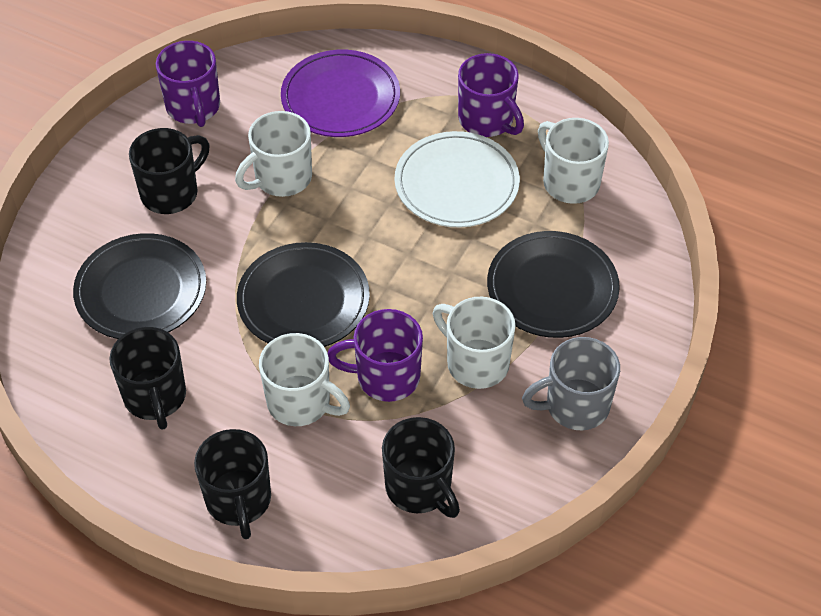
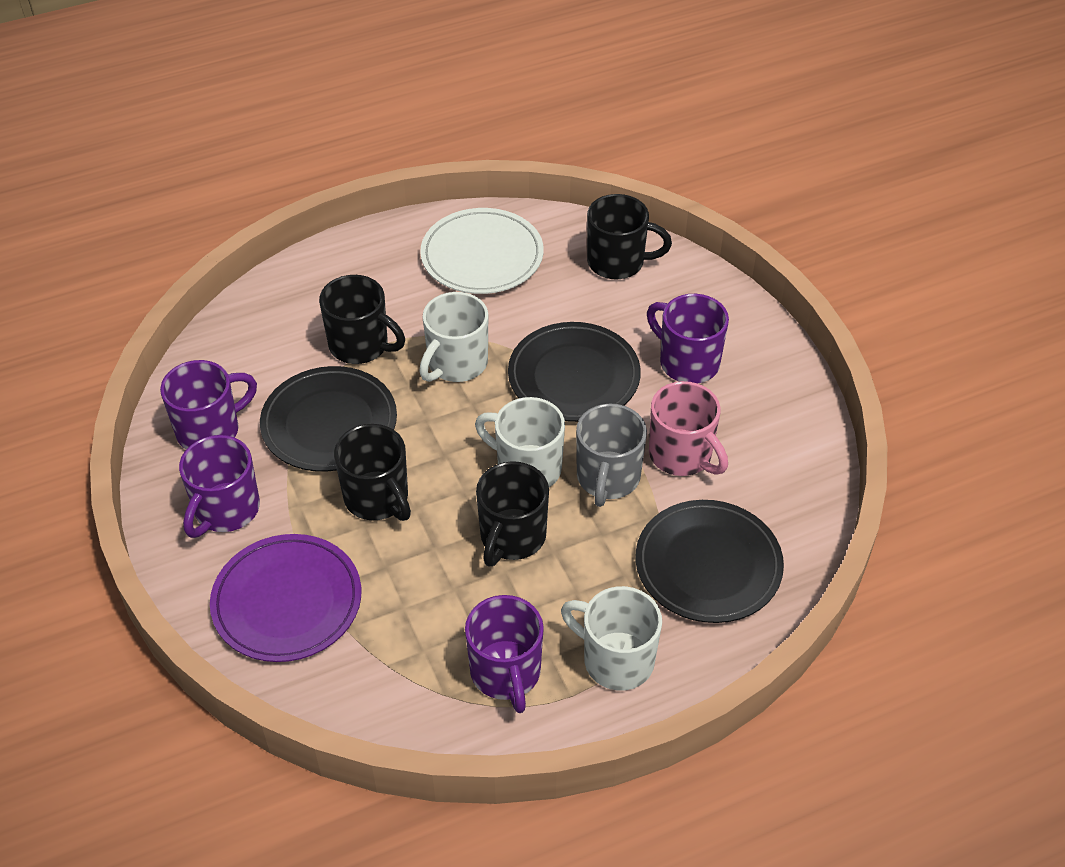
pink mug: 0 -> 1
purple mug: 3 -> 4
white mug: 4 -> 3

